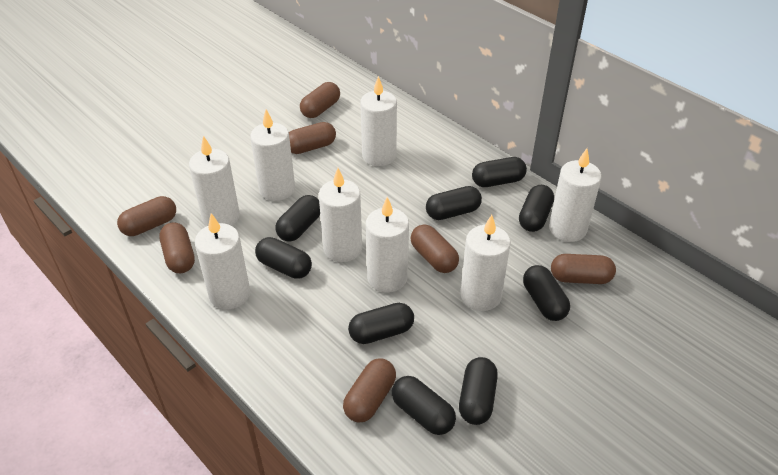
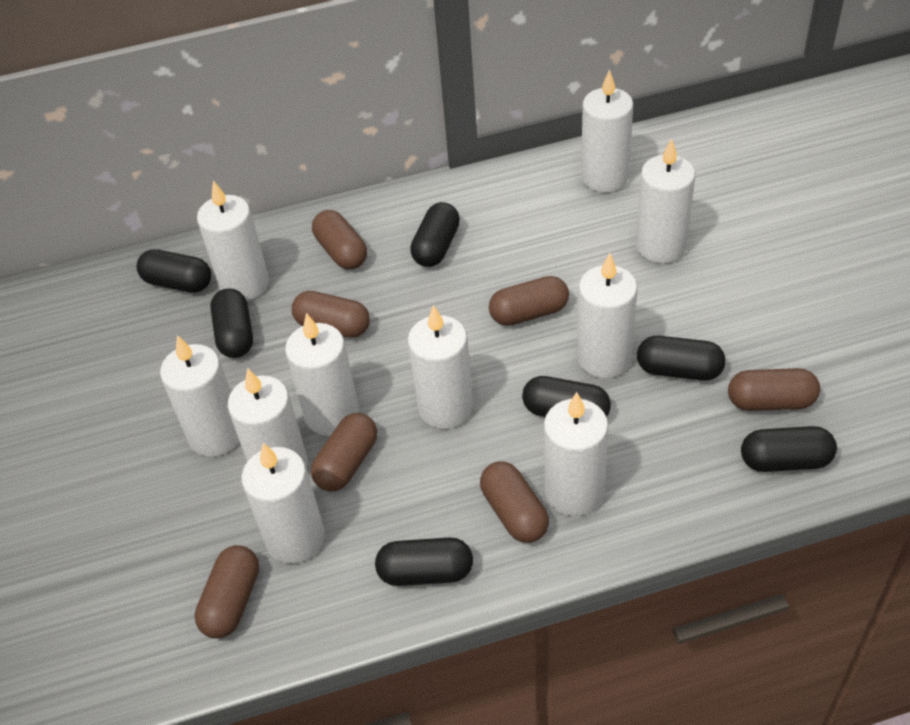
black capsule: 9 -> 7
white candle: 8 -> 10

